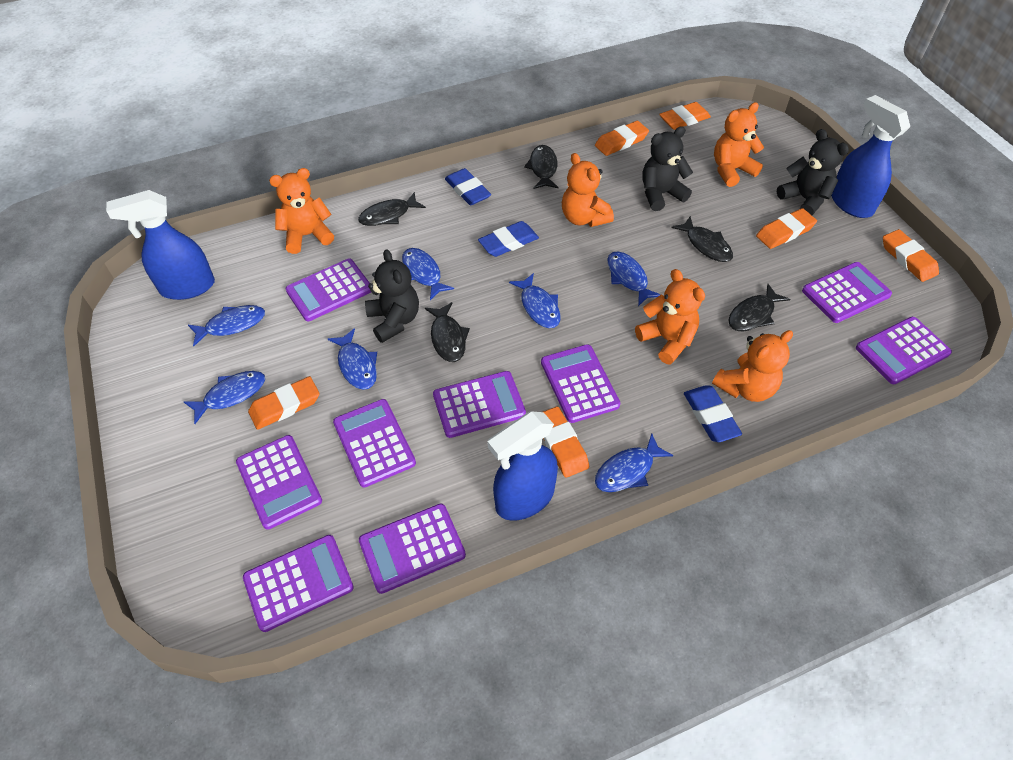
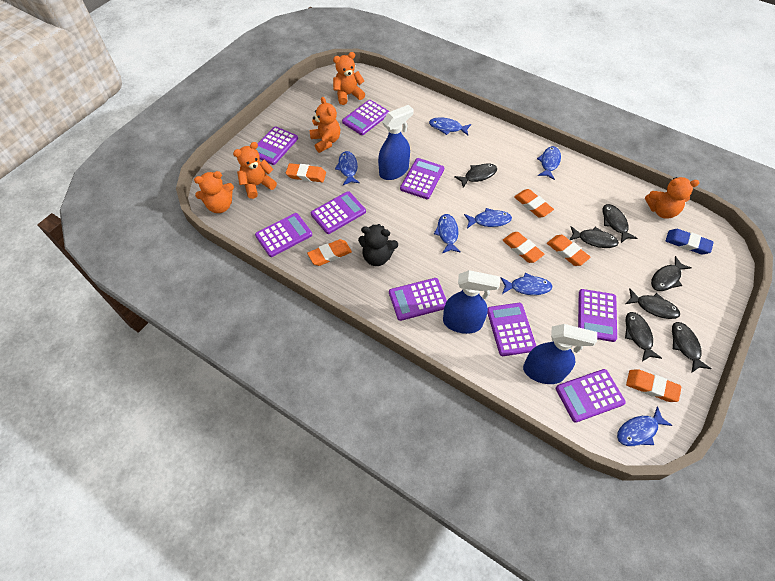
black fish: 5 -> 7
black teddy bear: 3 -> 1
blue eraser: 3 -> 1

